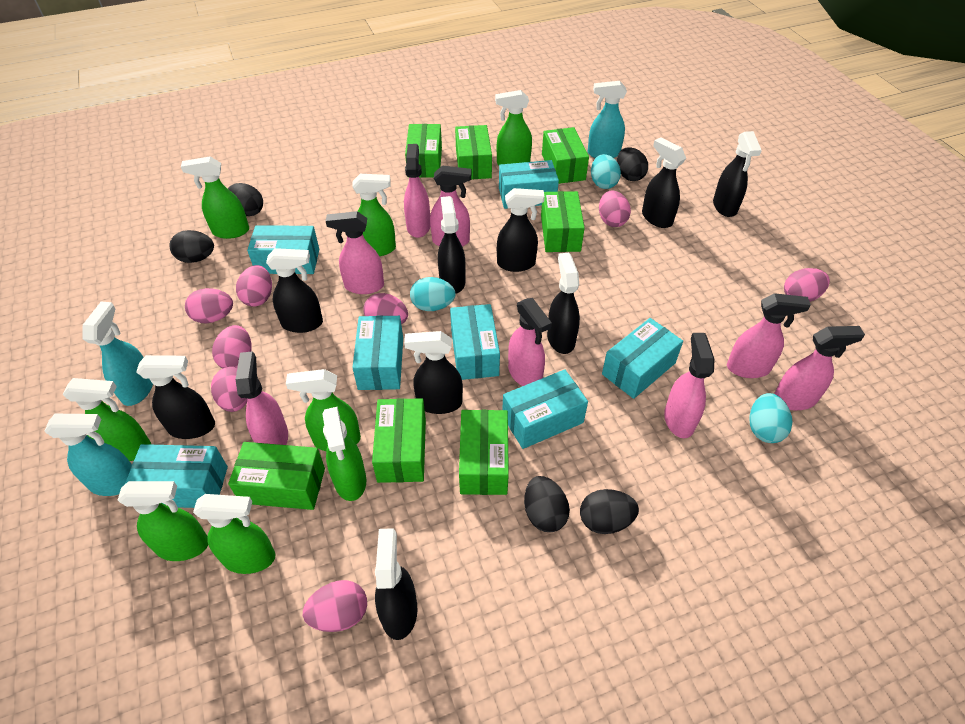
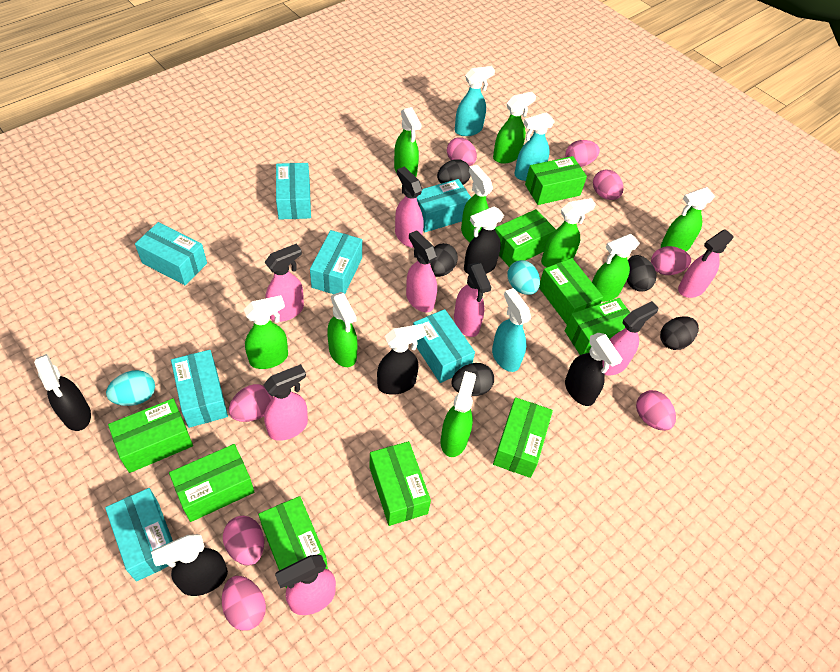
black spray bottle: 9 -> 5
green box: 7 -> 9
green spray bottle: 8 -> 9
turquoise egg: 3 -> 2

